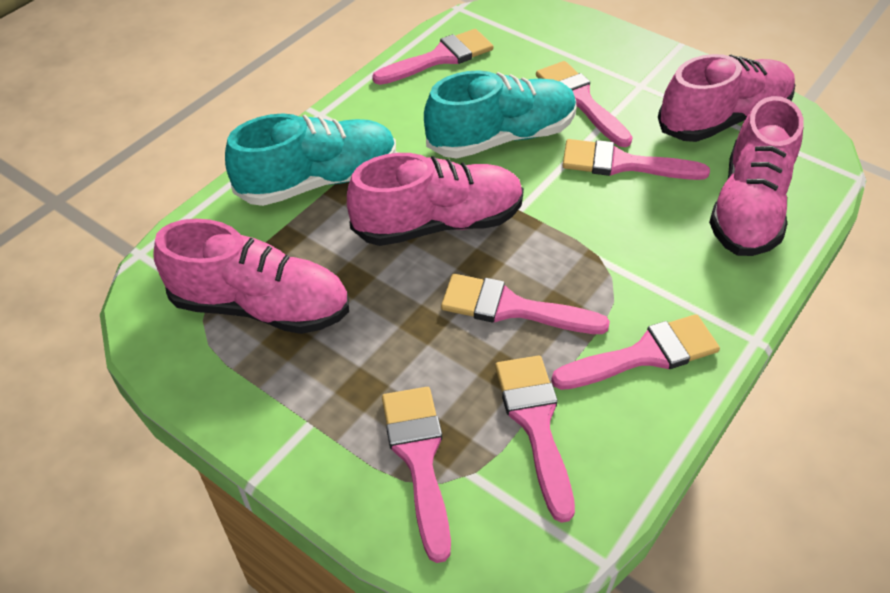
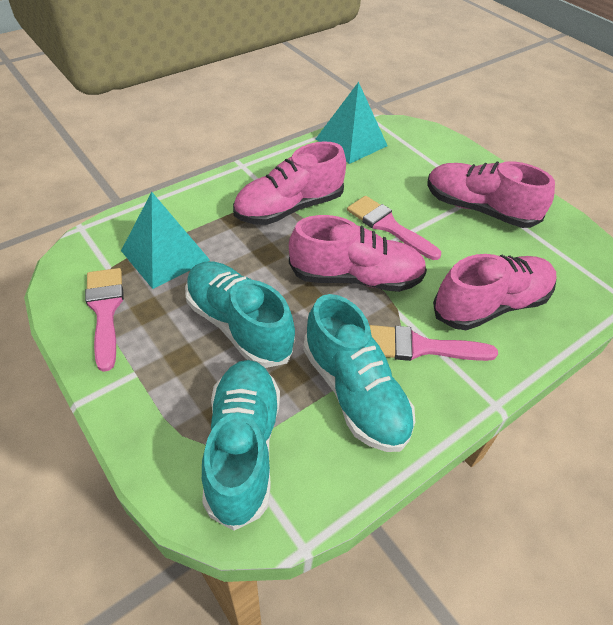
pink brush: 7 -> 3
turquoise pyramid: 0 -> 2
turquoise shoe: 2 -> 3

